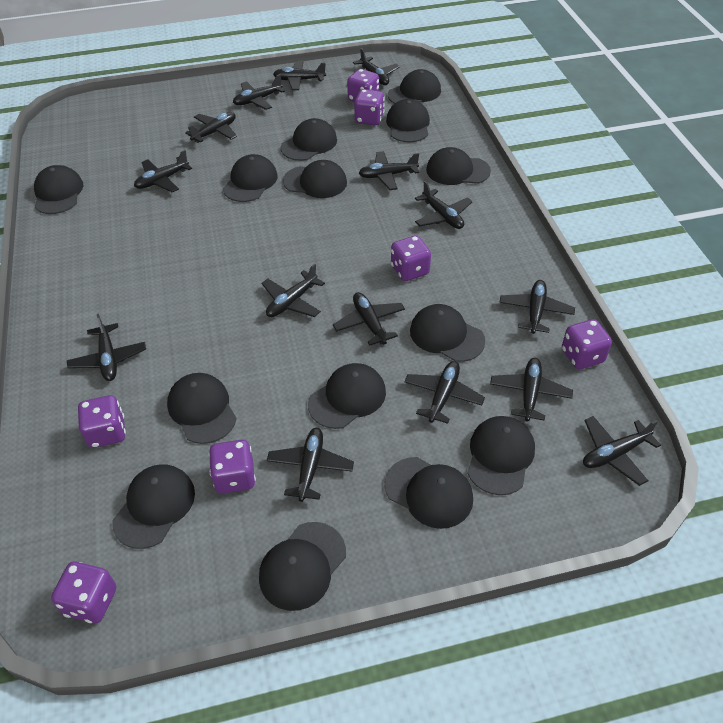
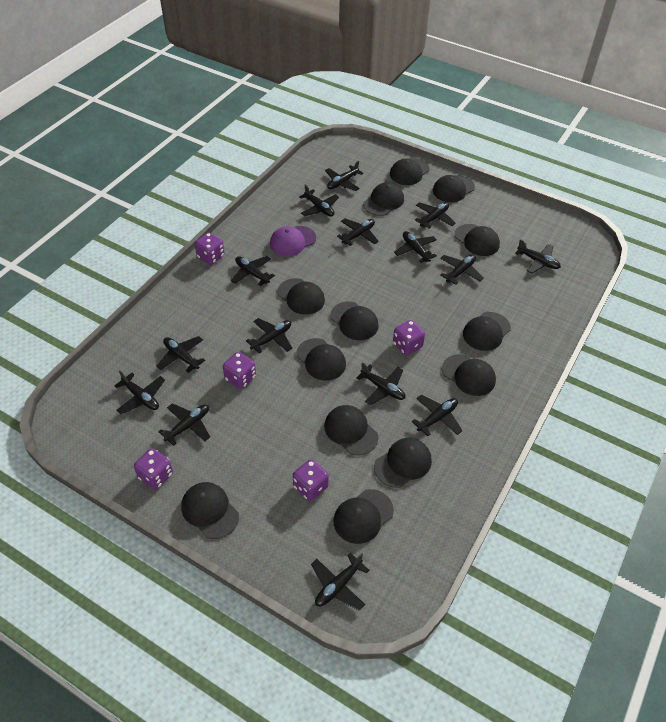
black cap: 14 -> 13
purple cap: 0 -> 1
purple dice: 7 -> 5

